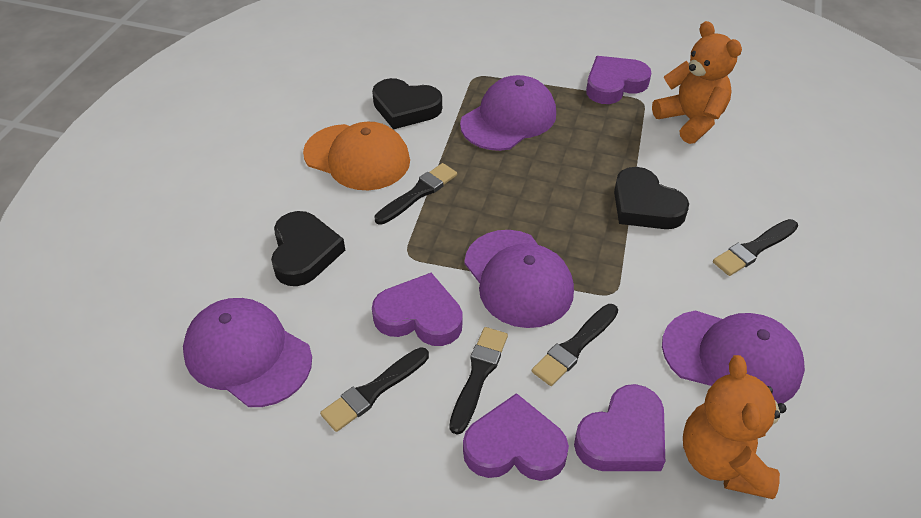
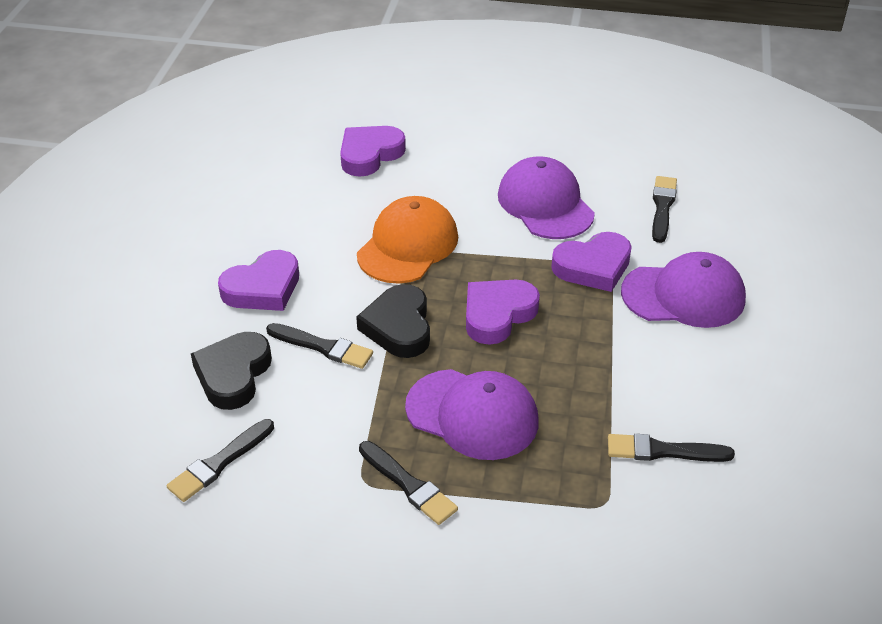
black heart: 3 -> 2
orange teddy bear: 2 -> 0
purple cap: 4 -> 3

